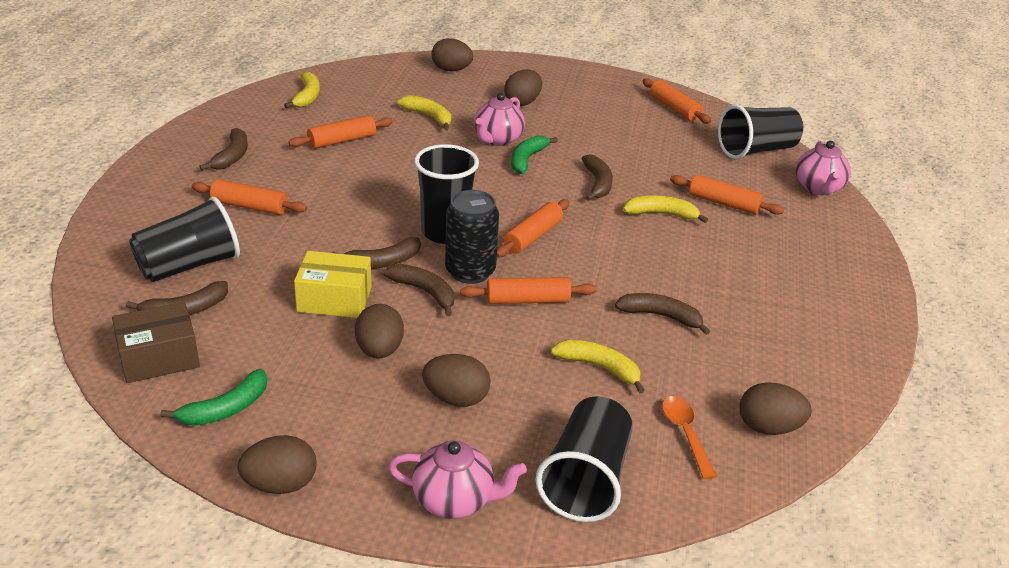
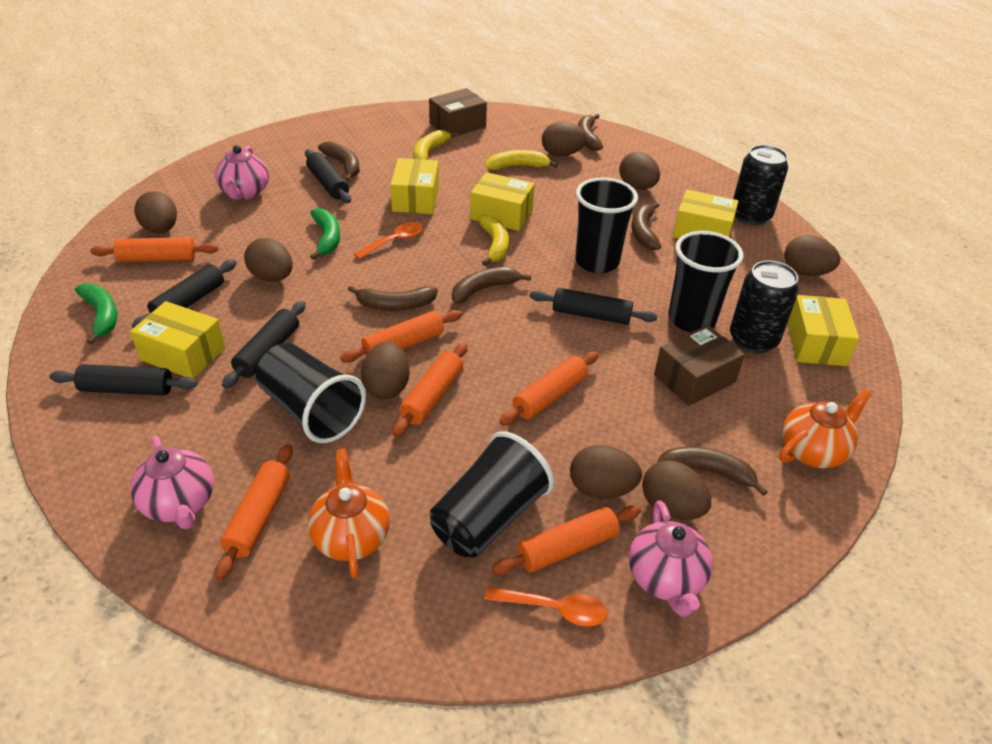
black can: 1 -> 2
black rolling pin: 0 -> 5
brown box: 1 -> 2
brown egg: 6 -> 8
orange spoon: 1 -> 2
orange teapot: 0 -> 2
yellow banana: 4 -> 3
yellow box: 1 -> 5

